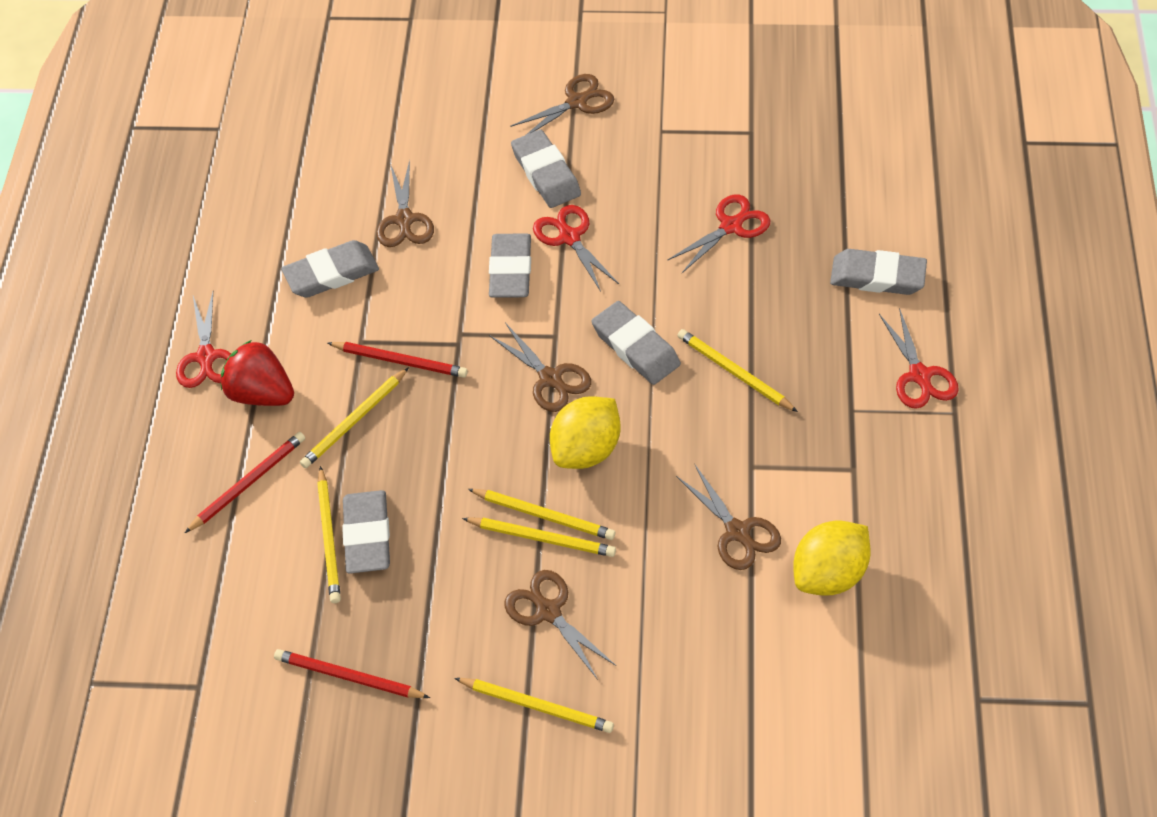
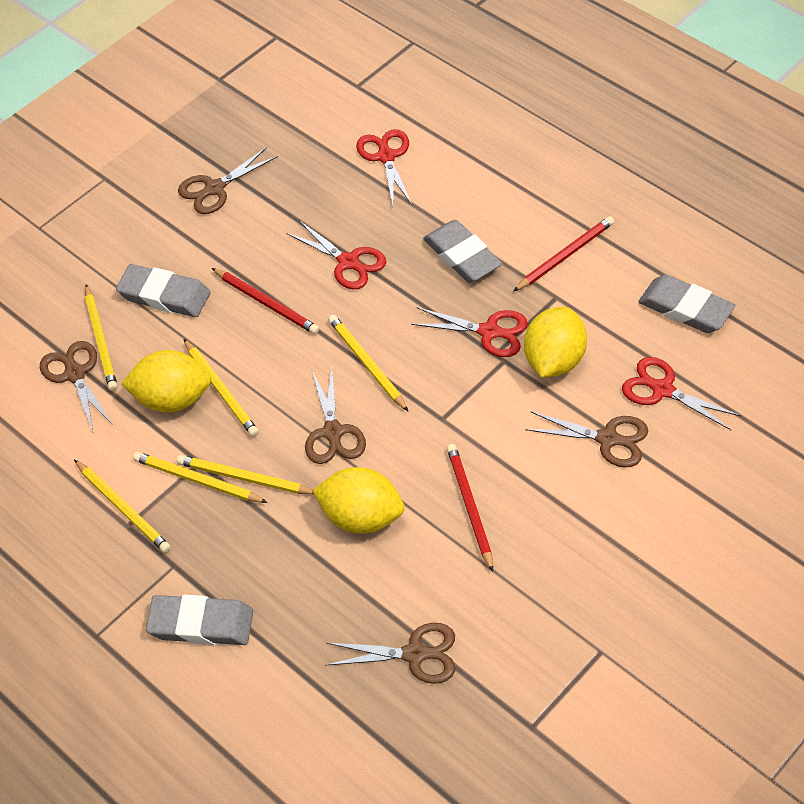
grey eraser: 6 -> 4
red strawberry: 1 -> 0
yellow lemon: 2 -> 3

